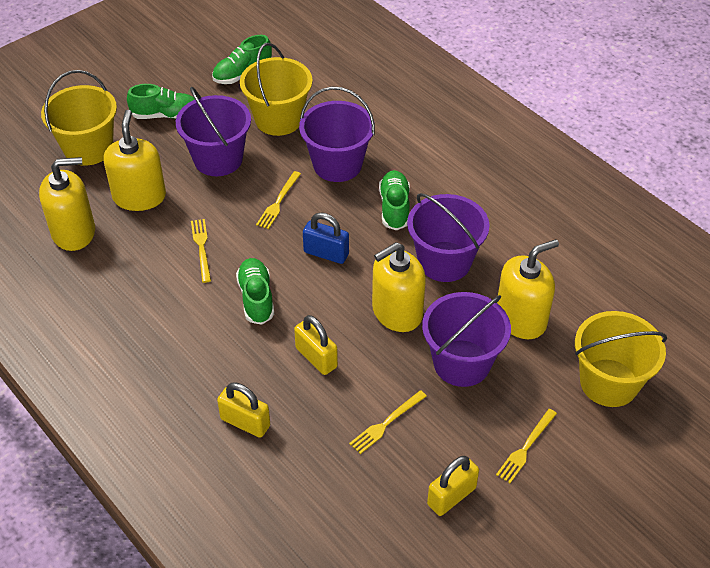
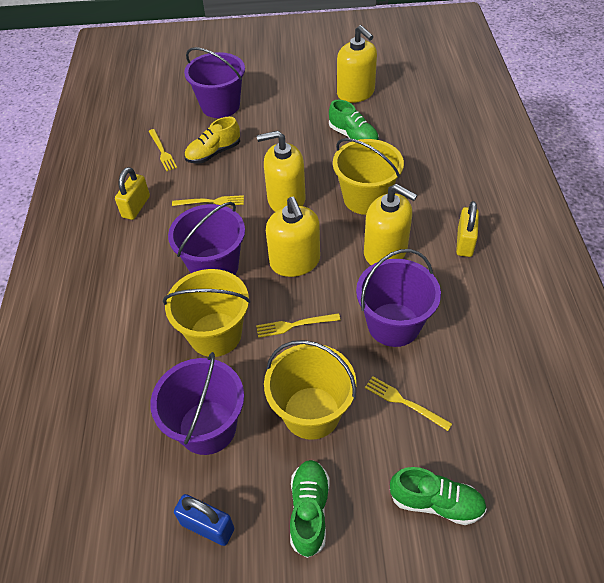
green shoe: 4 -> 3
yellow padlock: 3 -> 2
yellow shoe: 0 -> 1

